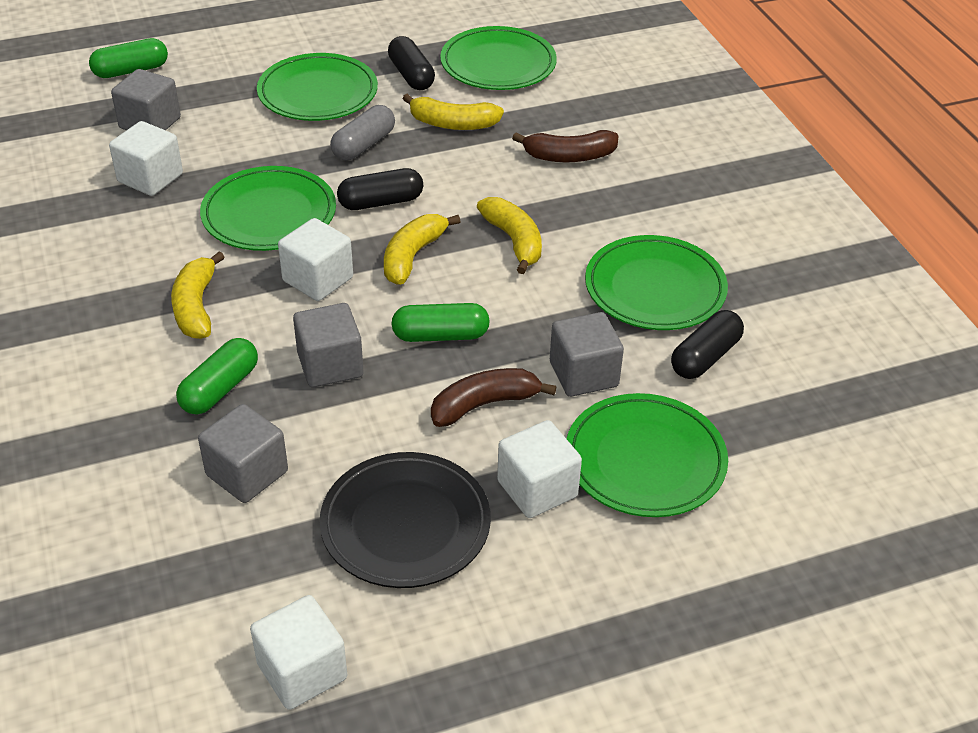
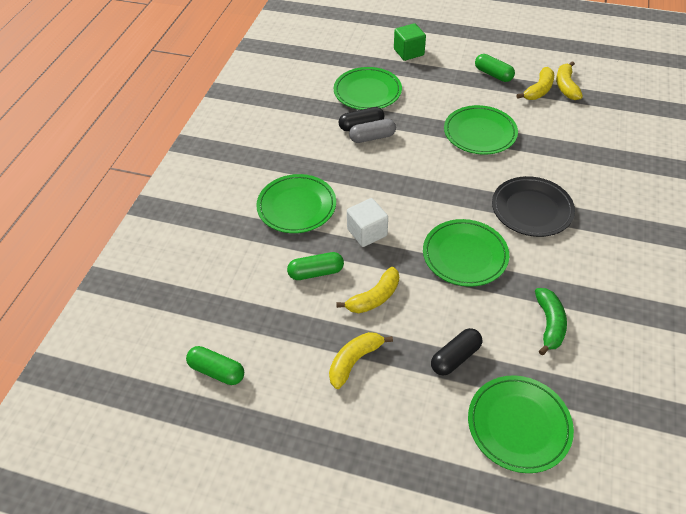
black capsule: 3 -> 2
brown banana: 2 -> 0
green banana: 0 -> 1
green cube: 0 -> 1
grey cube: 4 -> 0
white cube: 4 -> 1

